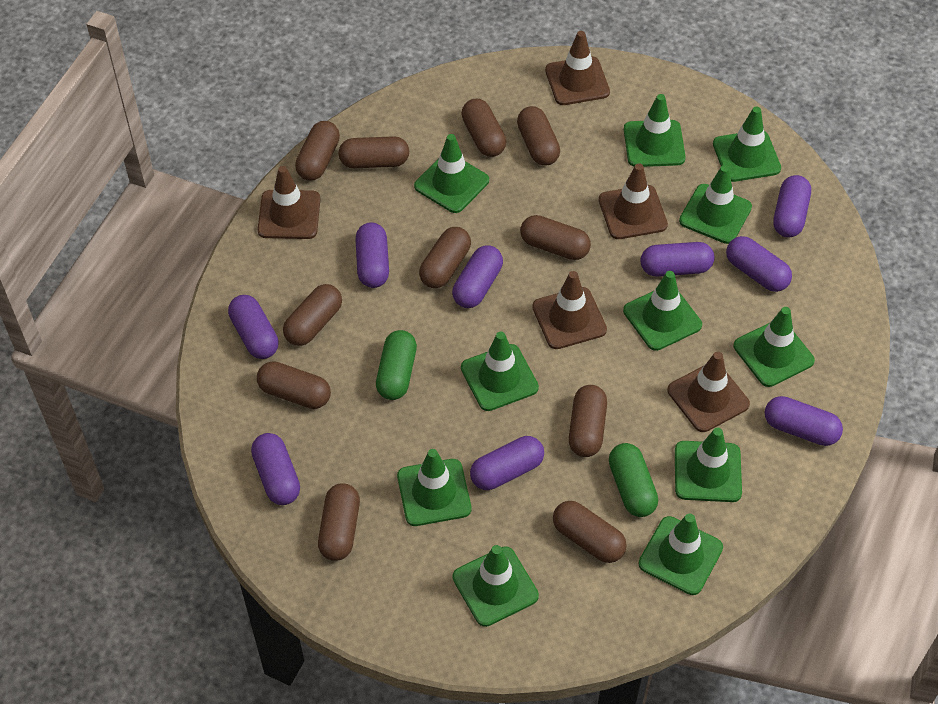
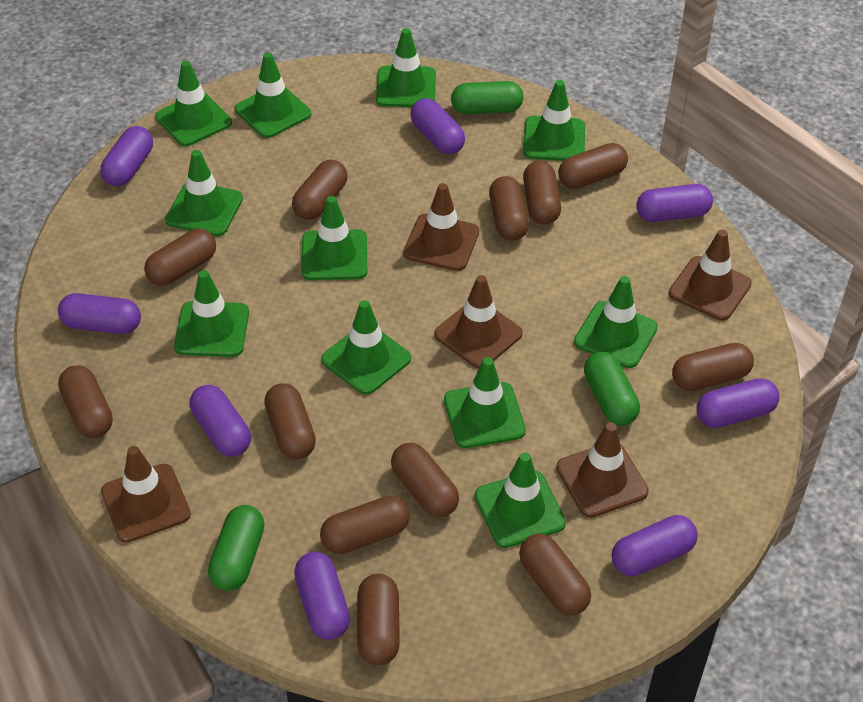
brown capsule: 11 -> 12
green capsule: 2 -> 3
purple capsule: 9 -> 8

